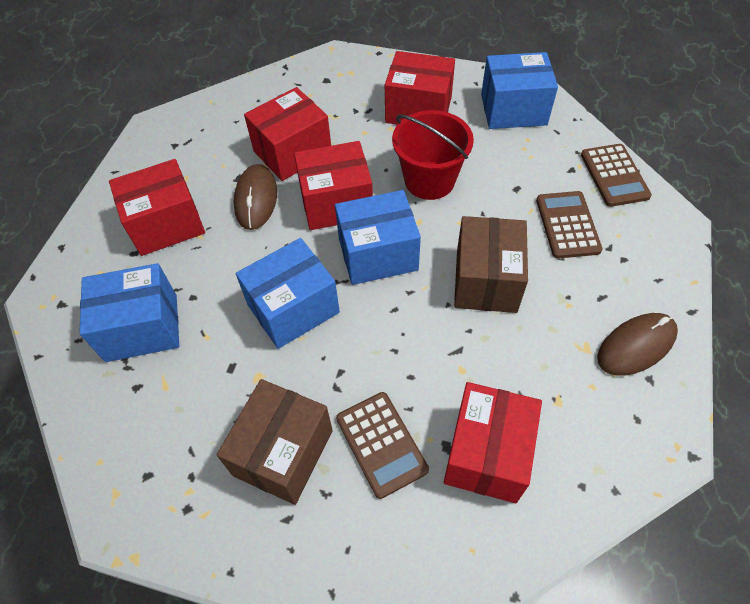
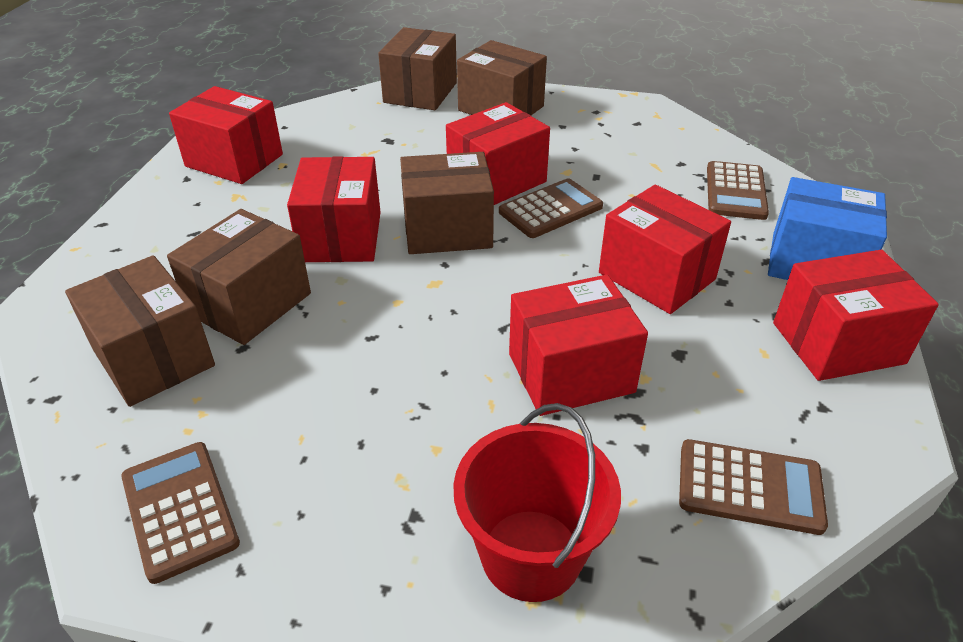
blue box: 4 -> 1
brown box: 2 -> 5
brown calculator: 3 -> 4
brown mouse: 2 -> 0
red box: 5 -> 6

